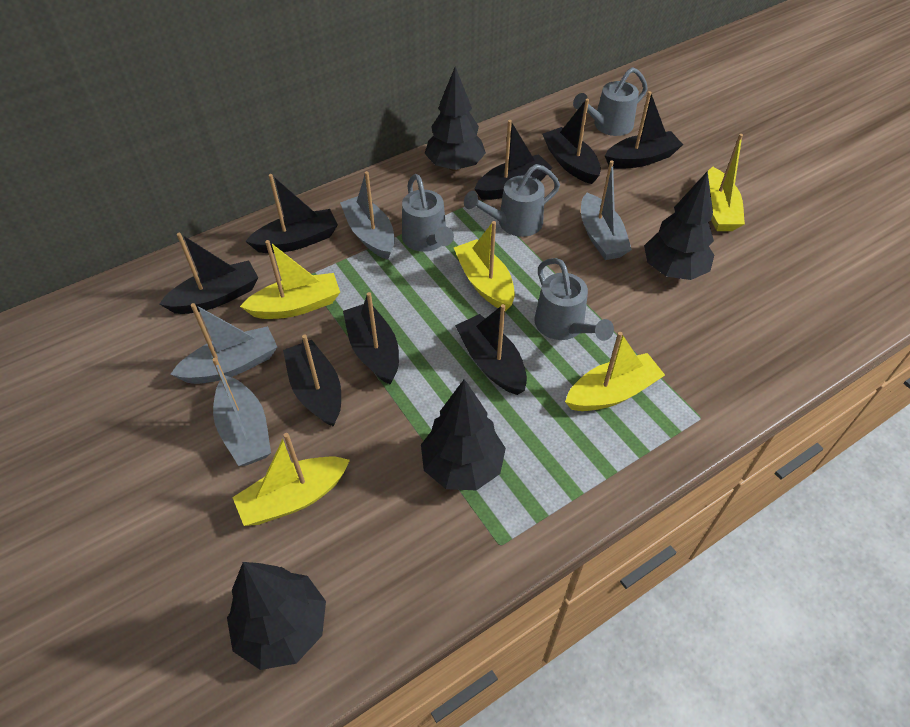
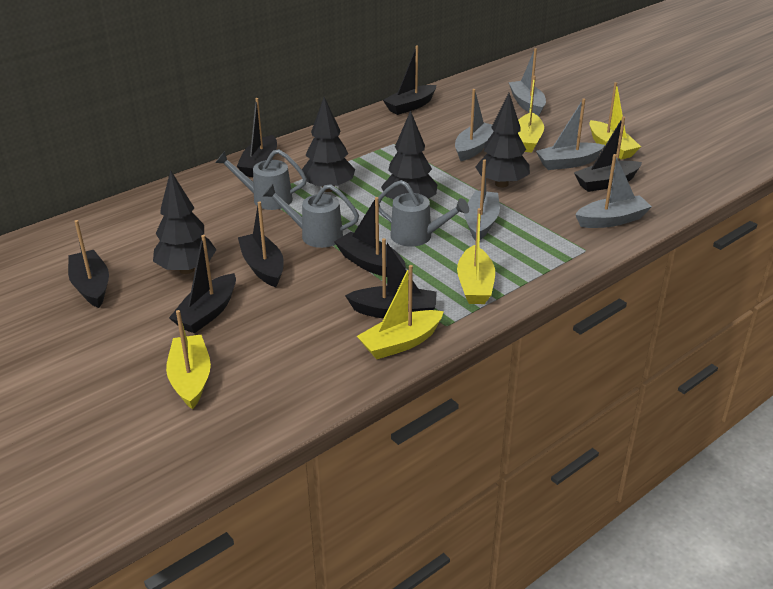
grey boat: 4 -> 5
grey watering can: 4 -> 3

